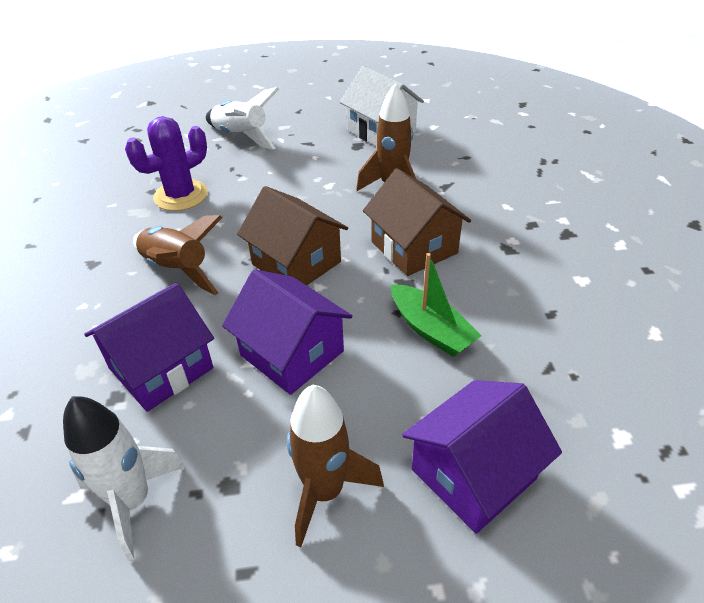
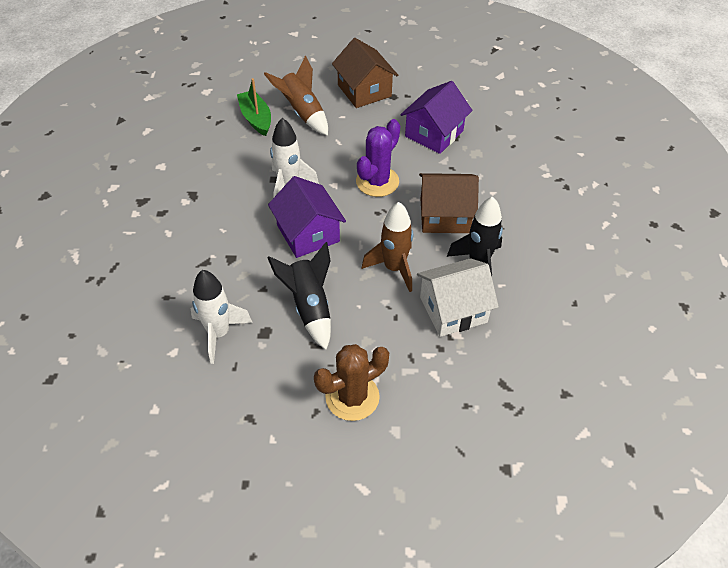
black rocket: 0 -> 2
brown cactus: 0 -> 1
brown rocket: 3 -> 2
purple house: 3 -> 2

